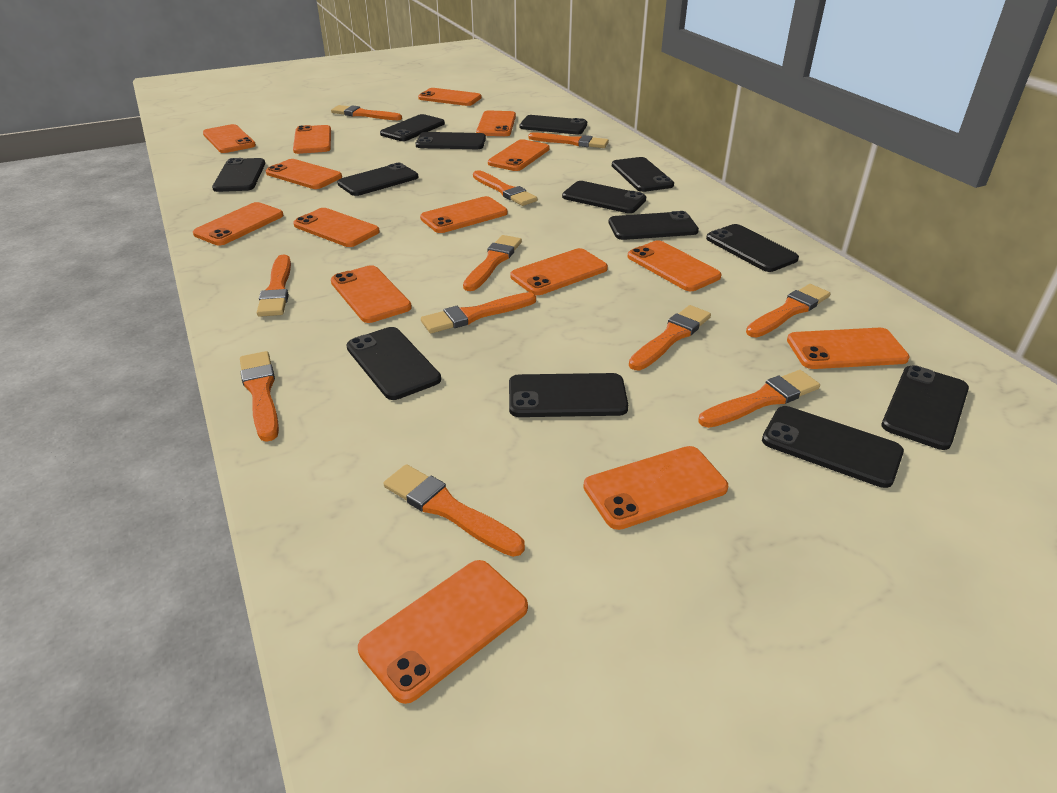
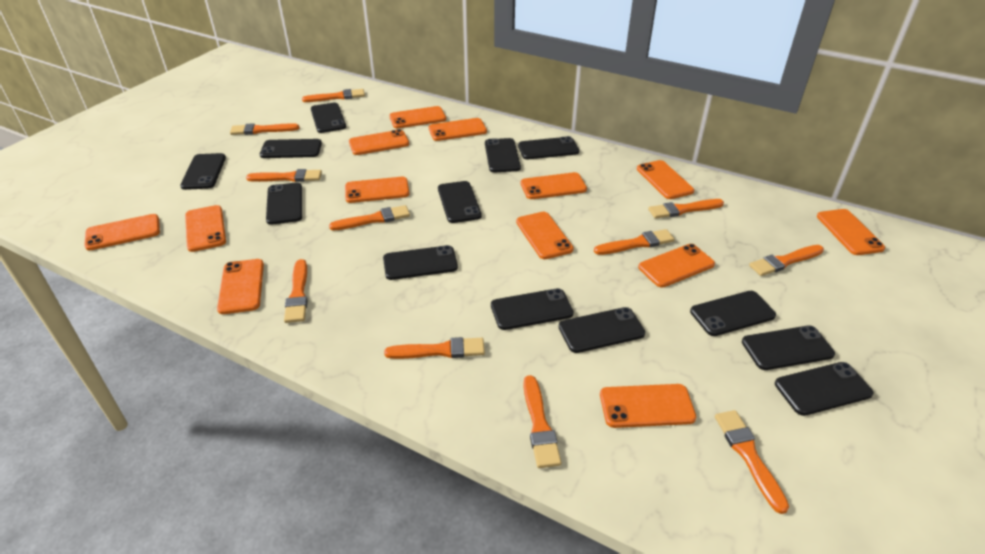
orange phone: 15 -> 13

